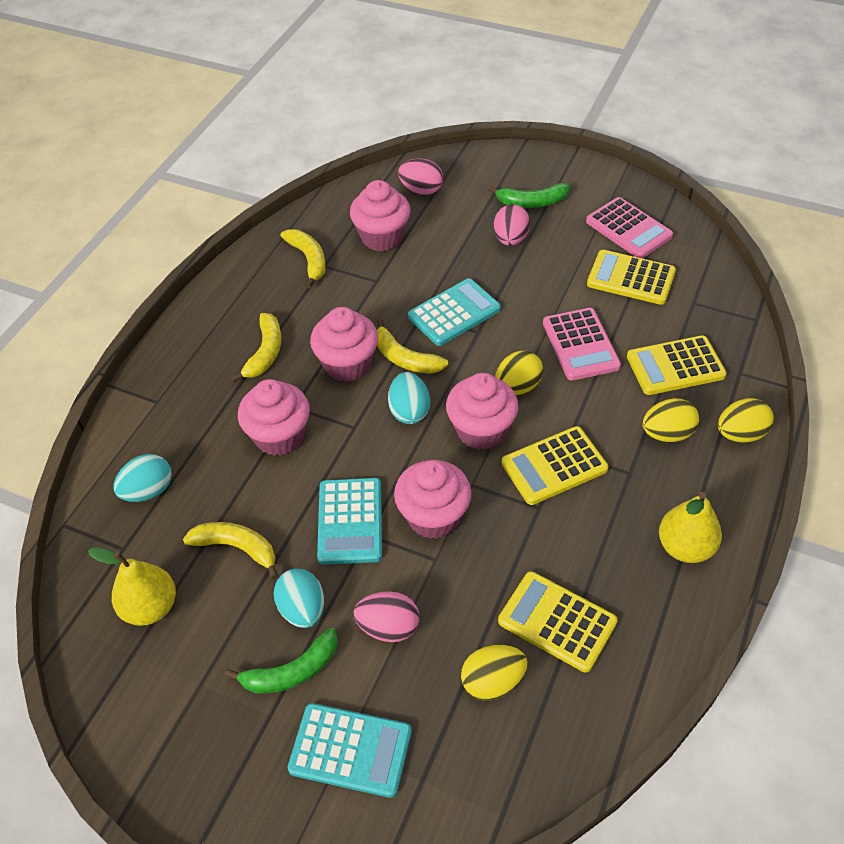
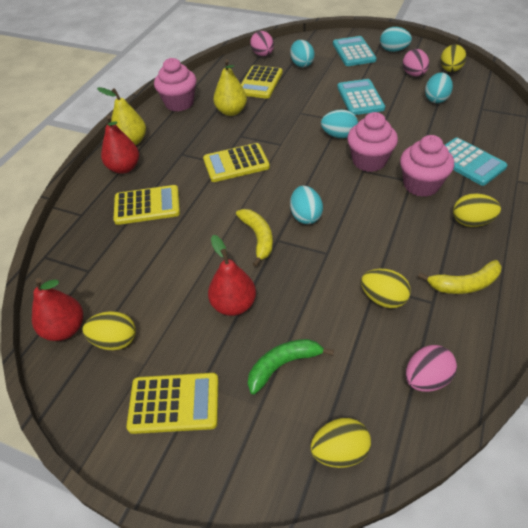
green banana: 2 -> 1
pink calculator: 2 -> 0
pink cupcake: 5 -> 3
red pear: 0 -> 3
turquoise egg: 3 -> 5
yellow banana: 4 -> 2
yellow egg: 4 -> 5

